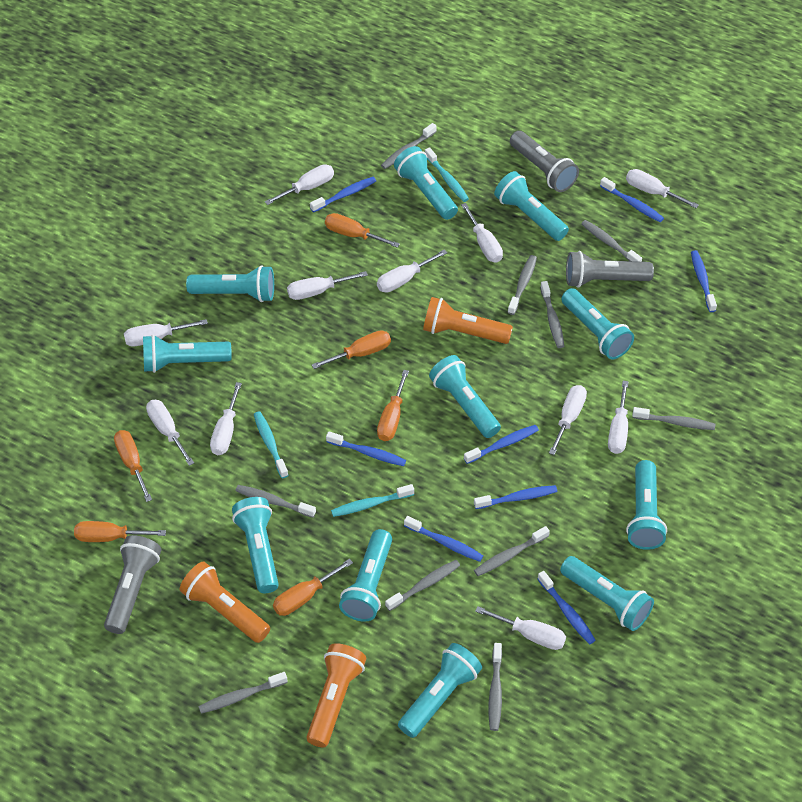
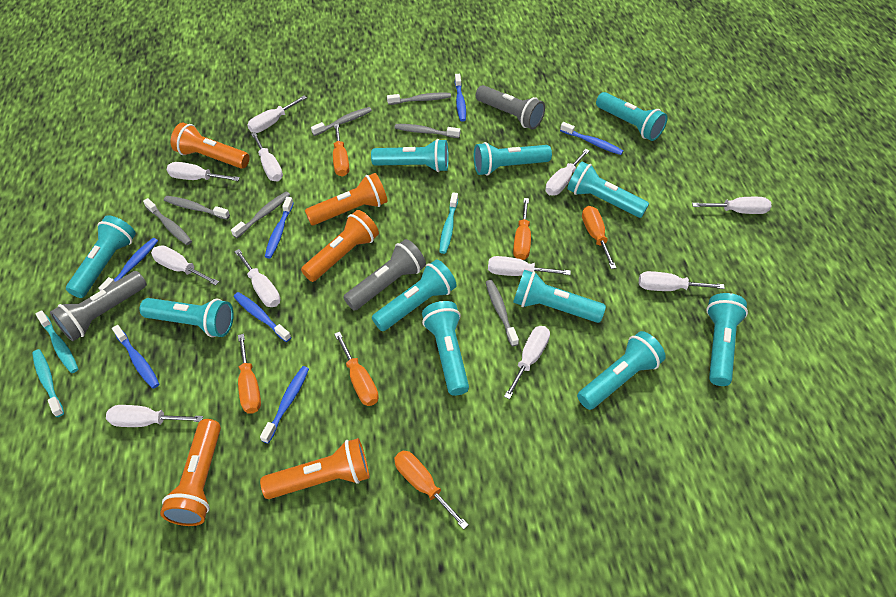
blue toothbrush: 8 -> 7
grey toothbrush: 10 -> 7
orange flashlight: 3 -> 5

